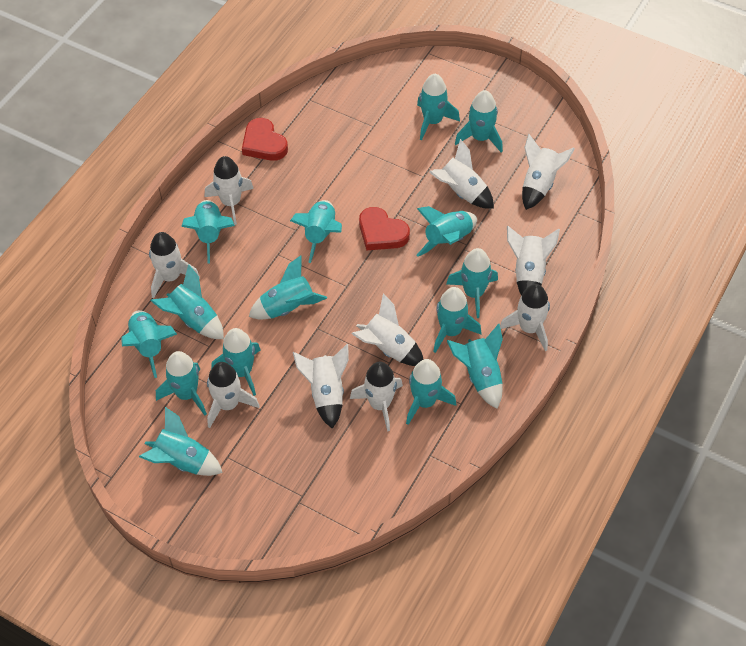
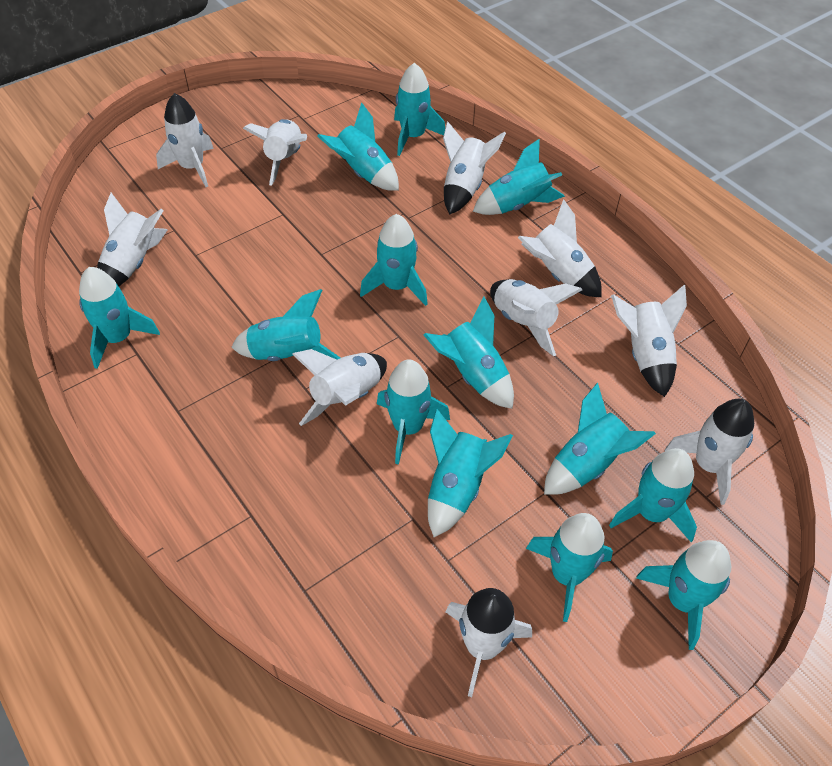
red heart: 2 -> 0
turquoise rocket: 15 -> 13

